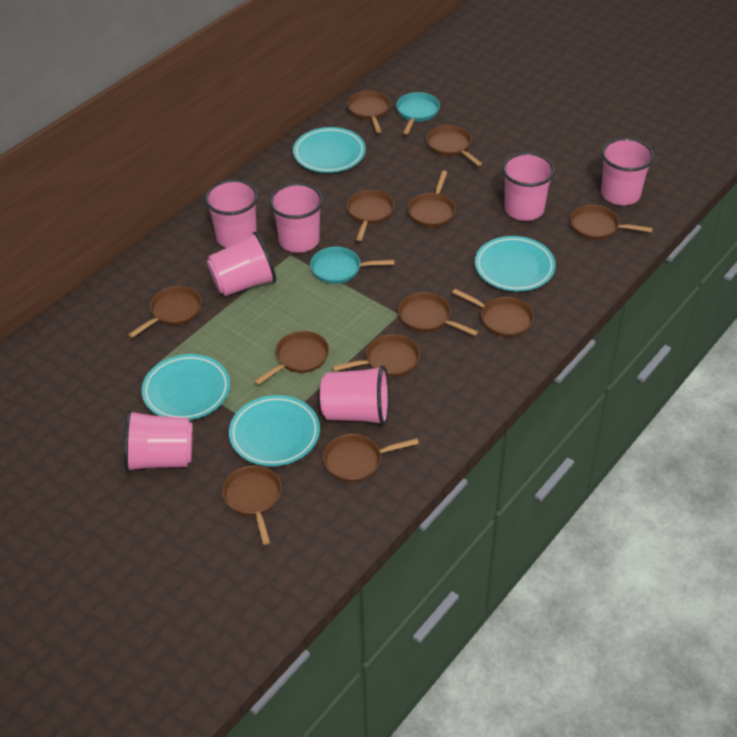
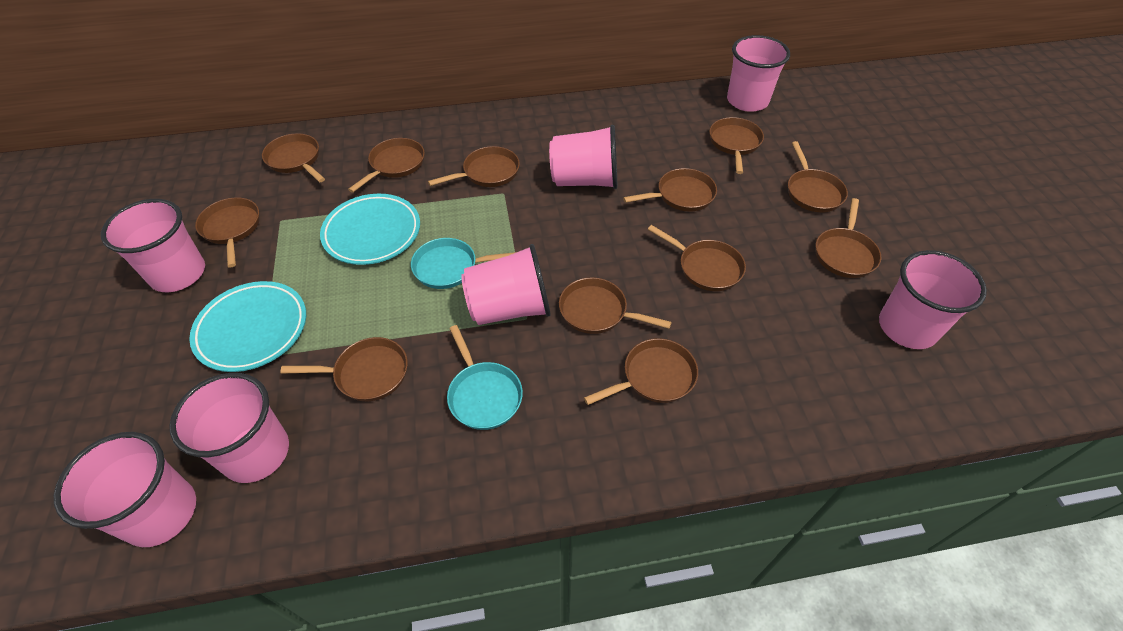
turquoise plate: 4 -> 2

